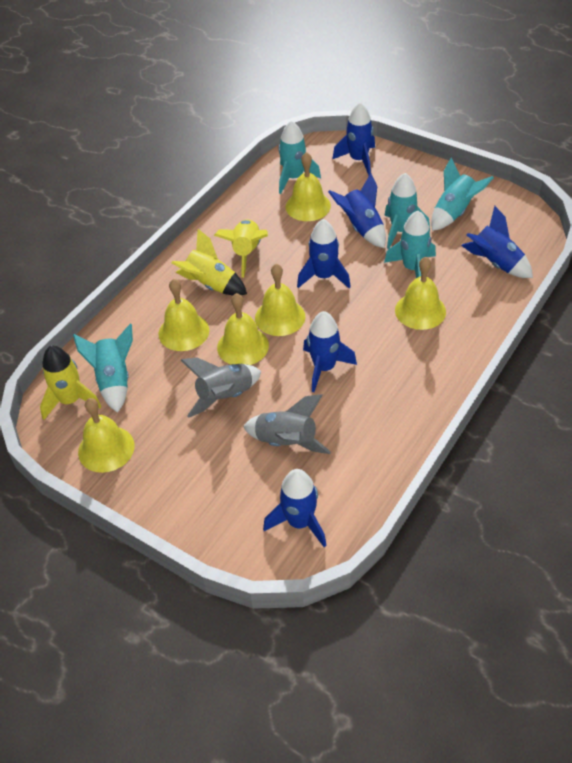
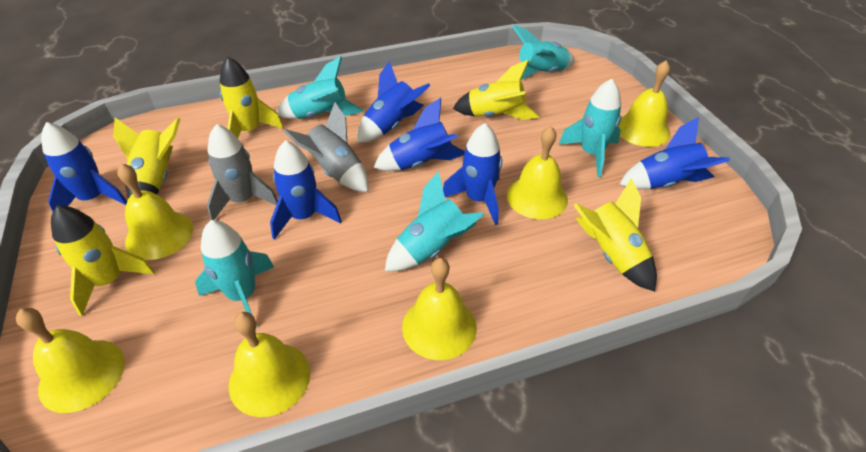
yellow rocket: 3 -> 5

